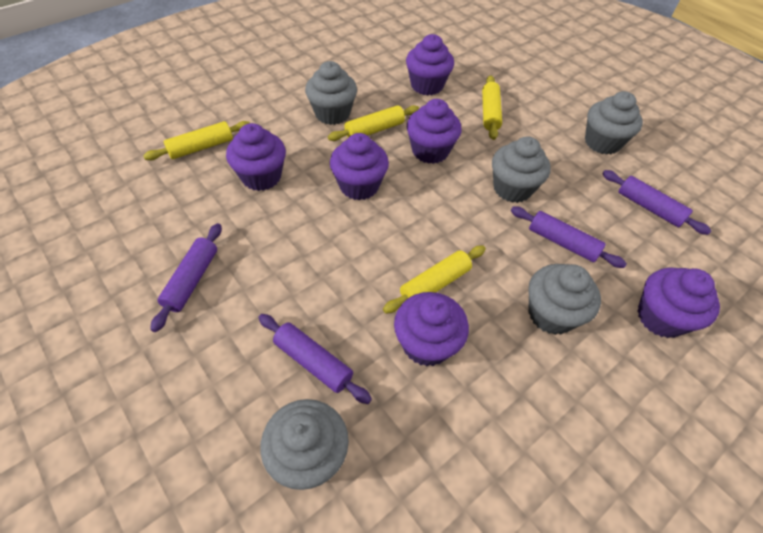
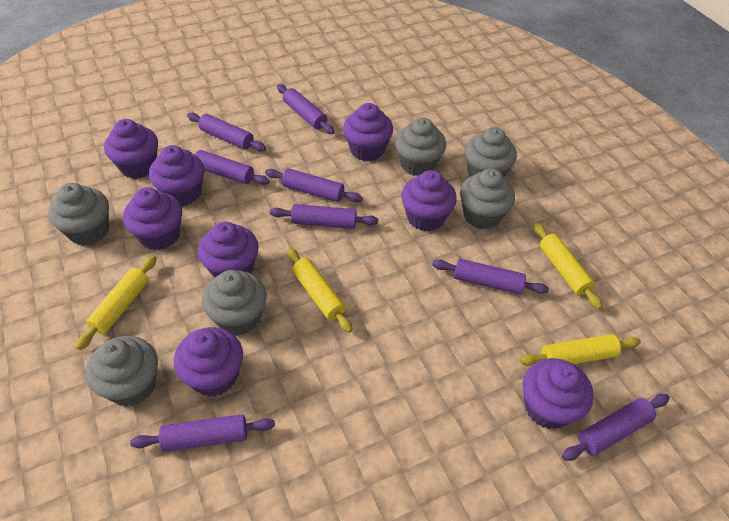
grey cupcake: 5 -> 6
purple cupcake: 6 -> 8
purple rolling pin: 4 -> 8

